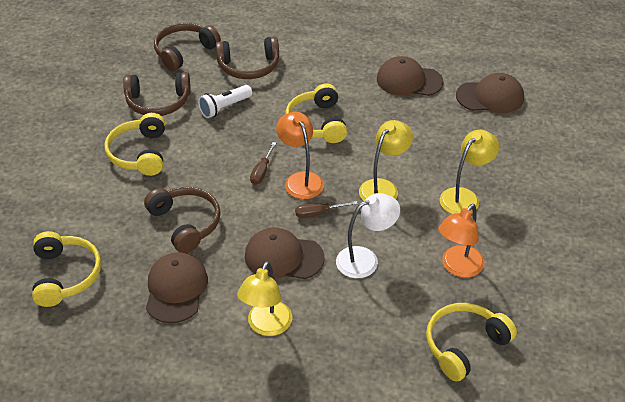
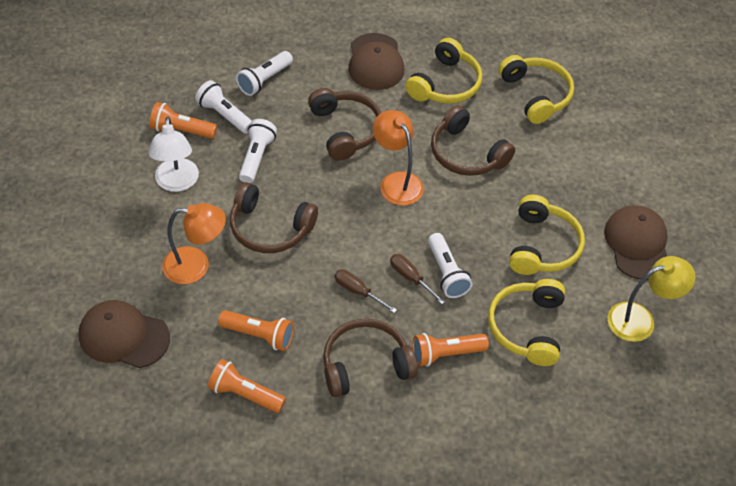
brown cap: 4 -> 3
orange flashlight: 0 -> 4
white flashlight: 1 -> 4
yellow lamp: 3 -> 1

